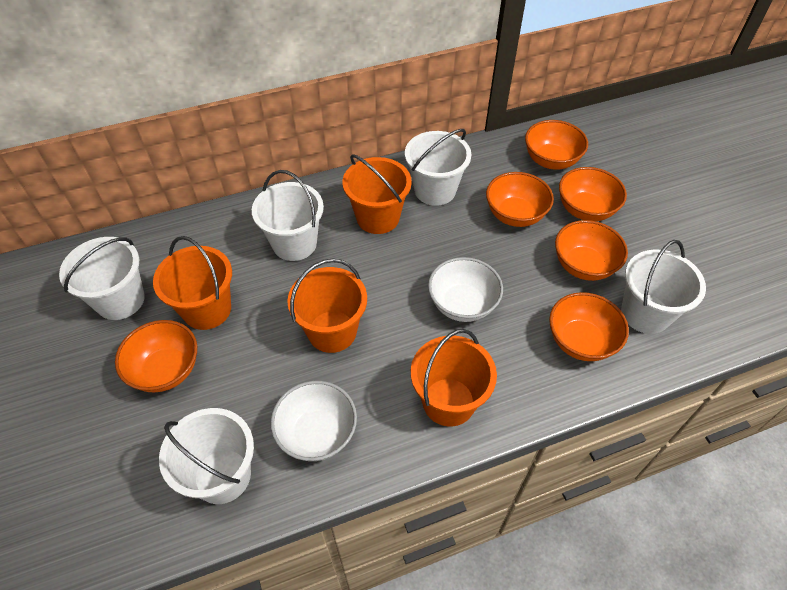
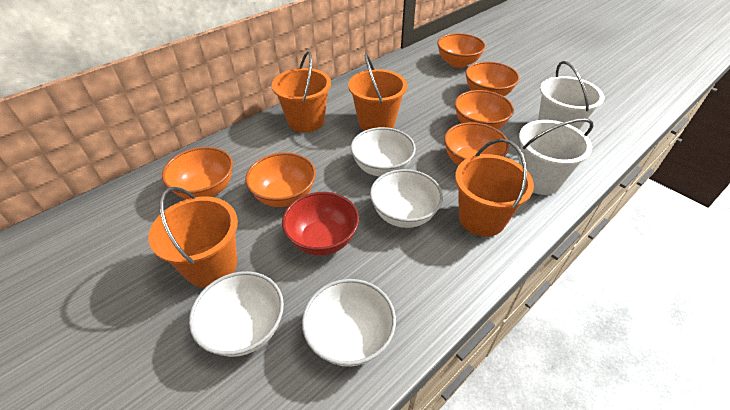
red bowl: 0 -> 1
white bowl: 2 -> 4
white bucket: 5 -> 2

